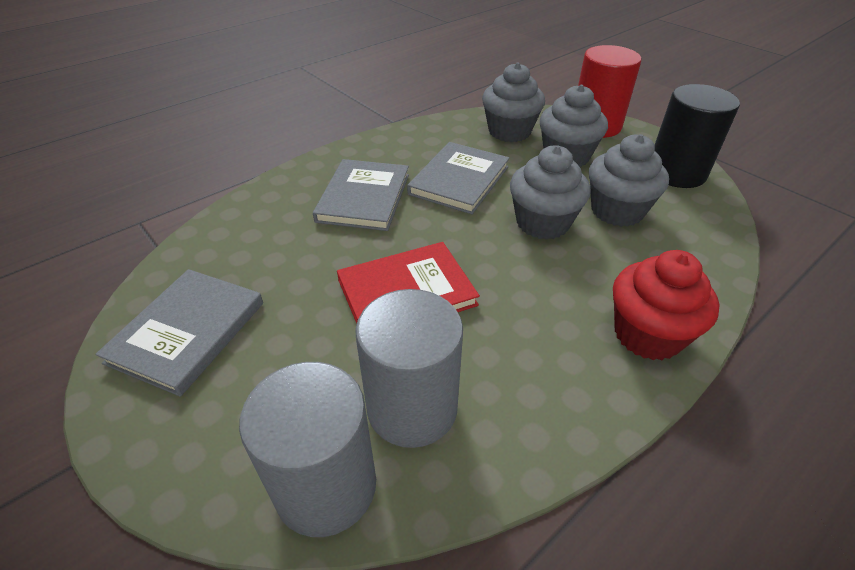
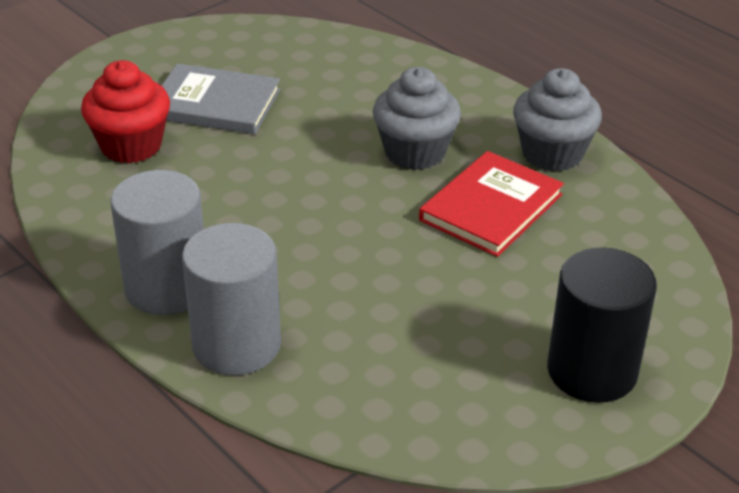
grey book: 3 -> 1
grey cupcake: 4 -> 2
red cylinder: 1 -> 0

